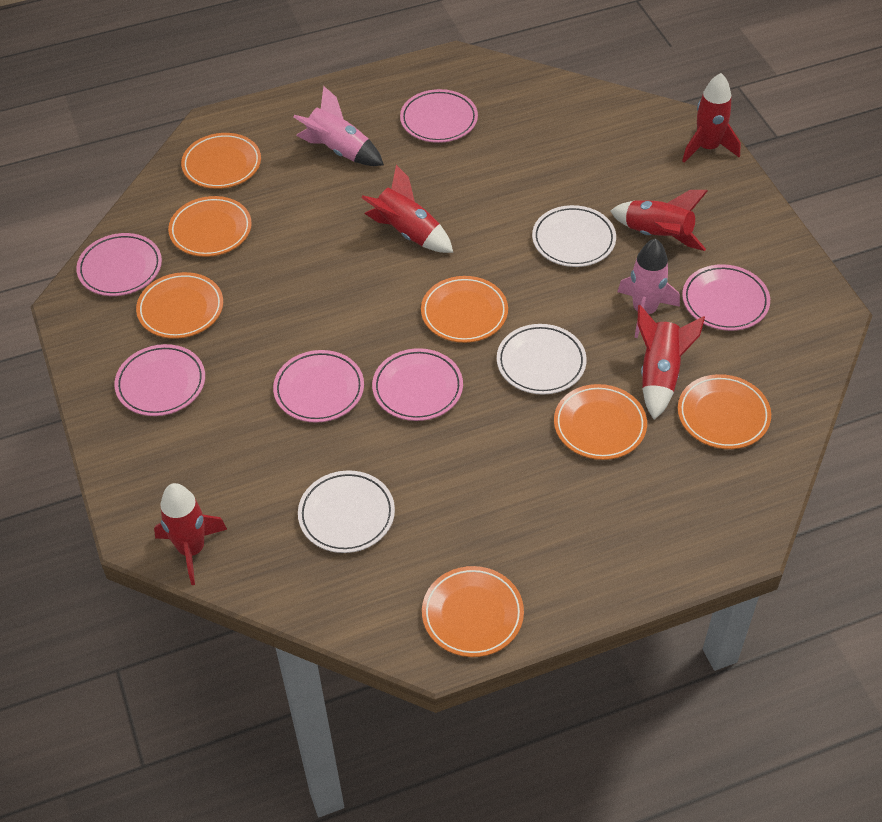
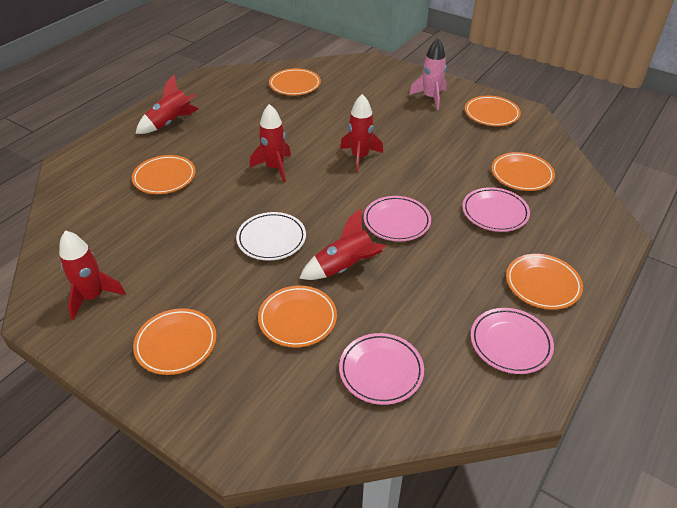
pink plate: 6 -> 4
pink rocket: 2 -> 1
white plate: 3 -> 1

